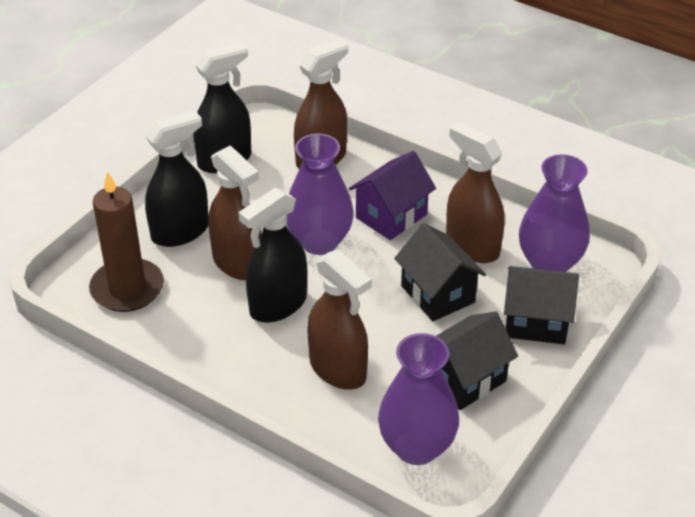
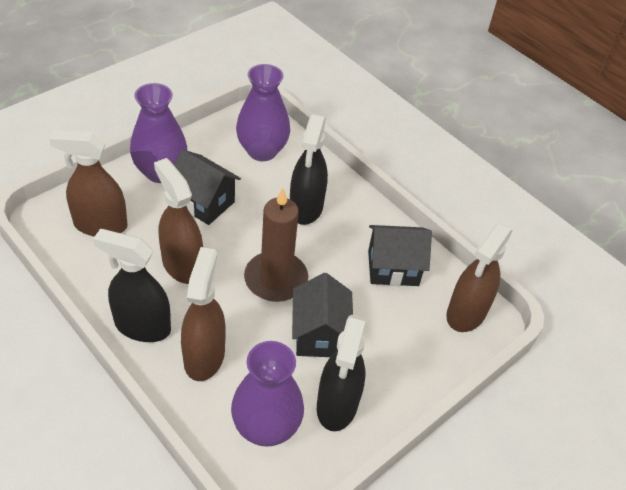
purple house: 1 -> 0

